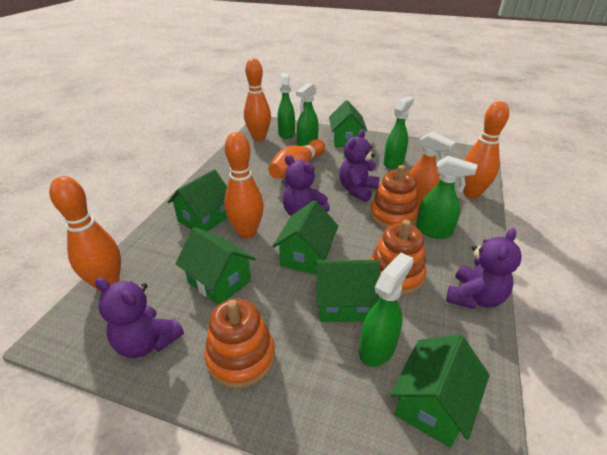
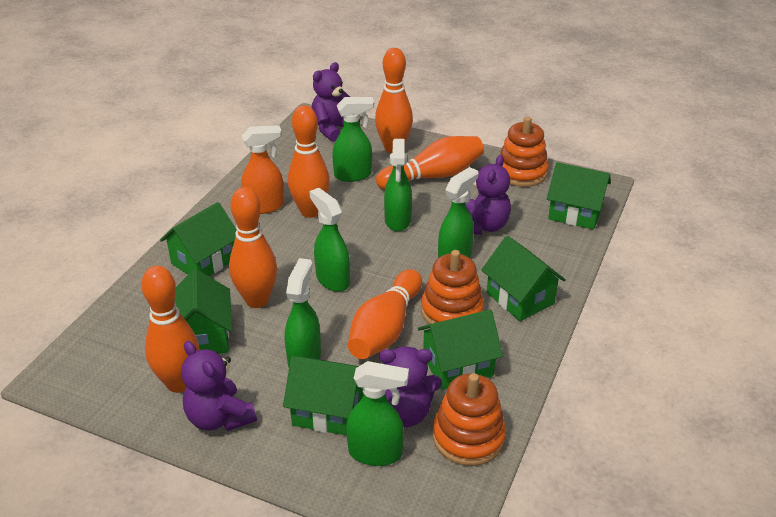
green spray bottle: 5 -> 6
orange bowling pin: 5 -> 6

